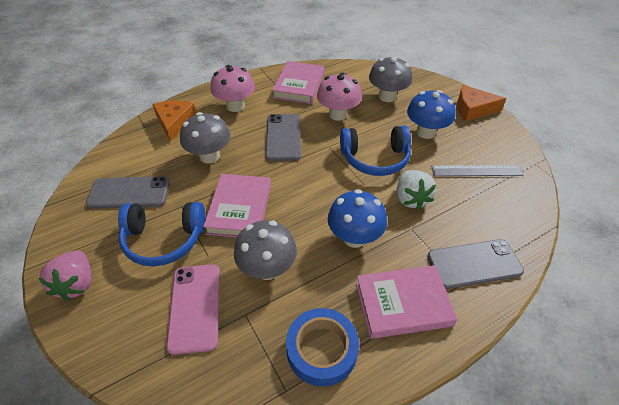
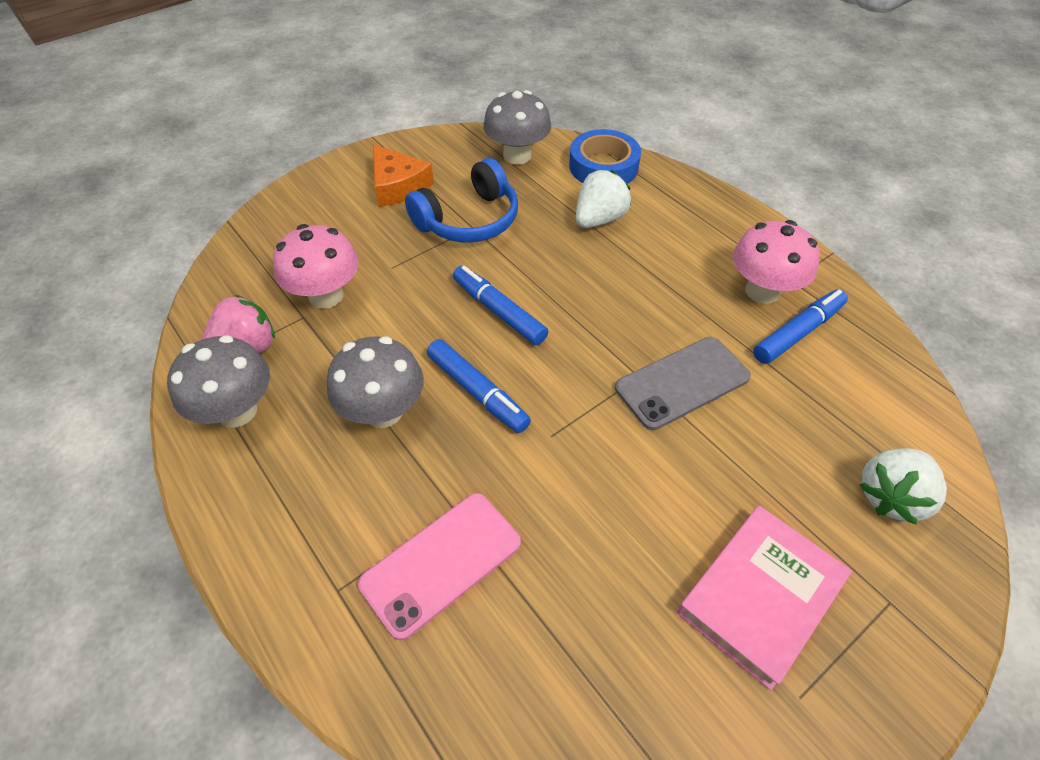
blue headphones: 2 -> 1
blue marker: 0 -> 3
blue mushroom: 2 -> 0
grey phone: 3 -> 1
grey ruler: 1 -> 0
orange cheese: 2 -> 1
pink book: 3 -> 1
white strawberry: 1 -> 2

